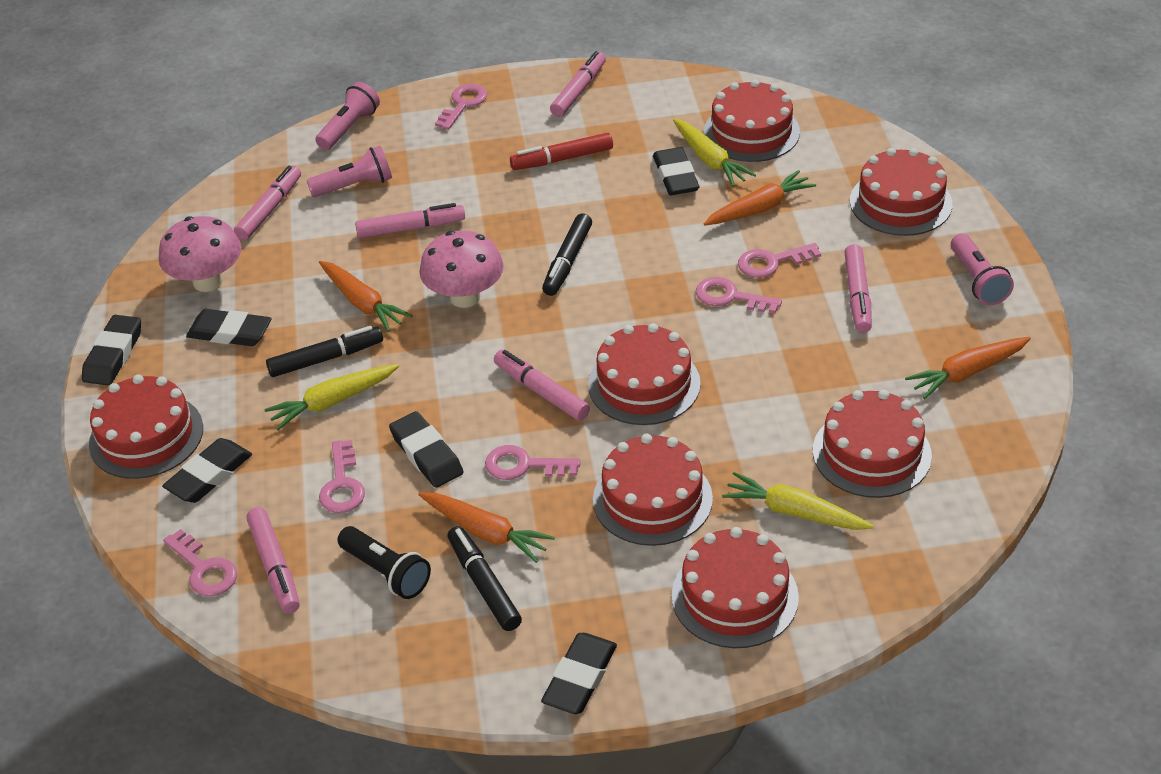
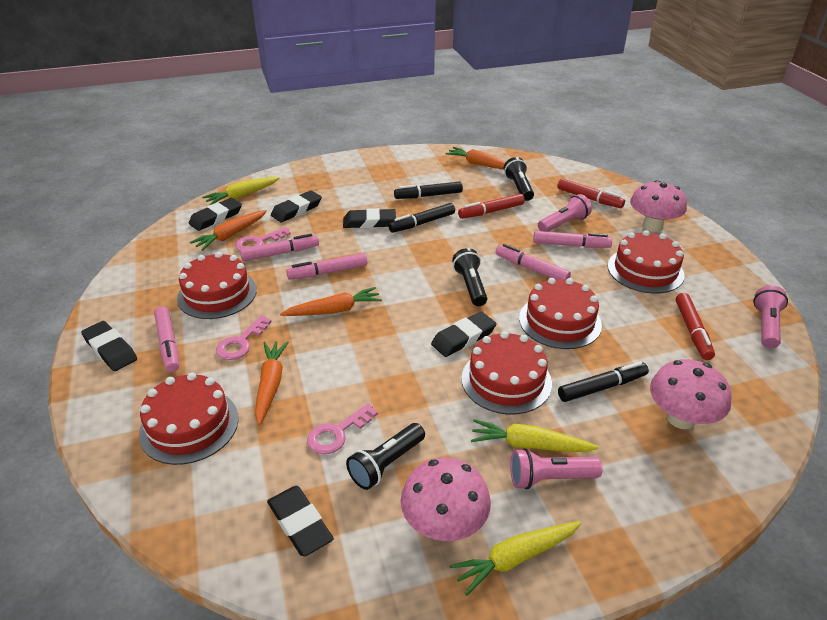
black flashlight: 1 -> 3
pink key: 6 -> 3
pink marker: 6 -> 5
pink mushroom: 2 -> 3
red cake: 7 -> 5
red marker: 1 -> 3

